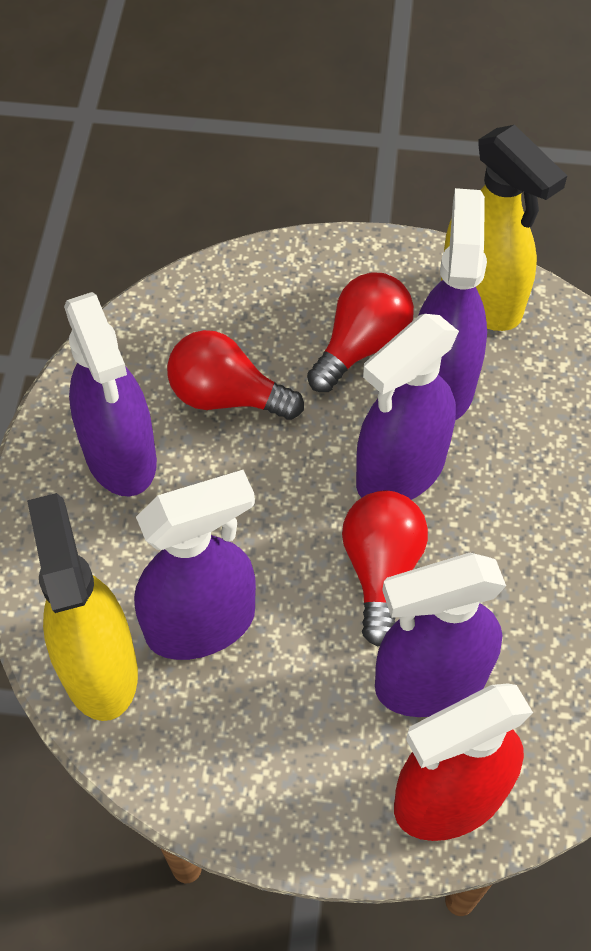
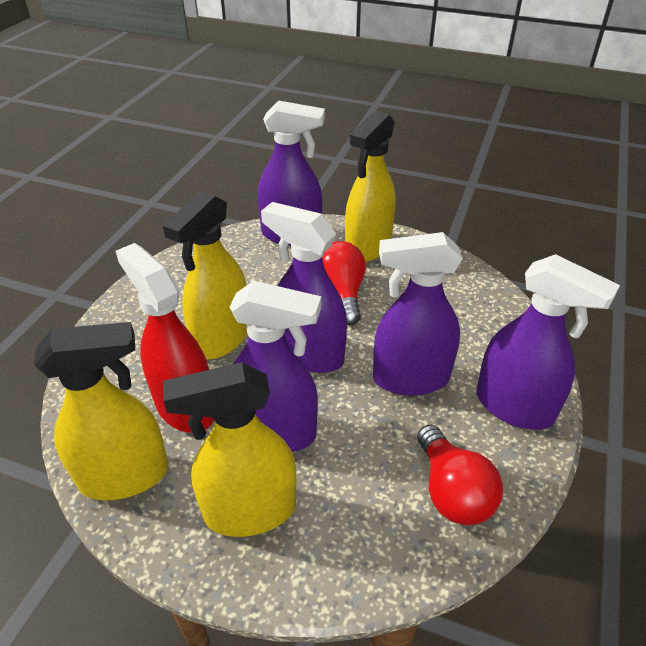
red light bulb: 3 -> 2
yellow spray bottle: 2 -> 4

